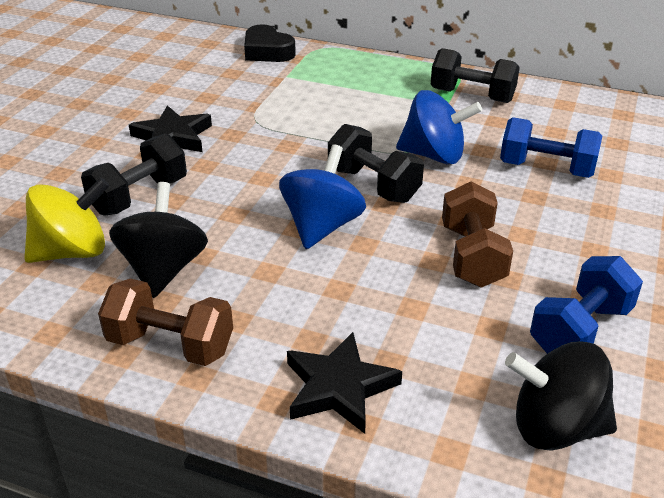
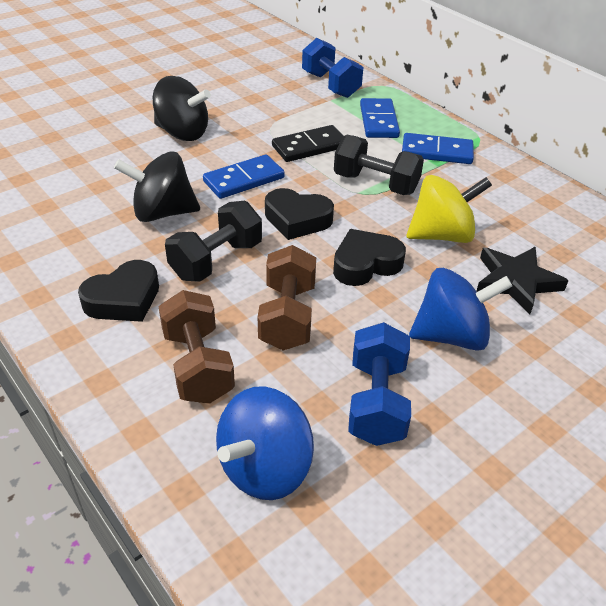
black domino: 0 -> 1
black dumbbell: 3 -> 2
black heart: 1 -> 3
black star: 2 -> 1
blue domino: 0 -> 3

